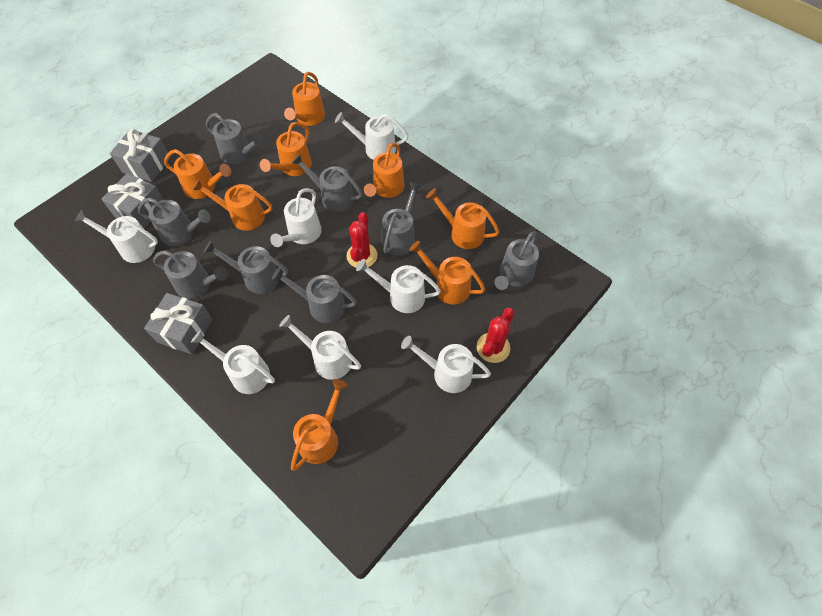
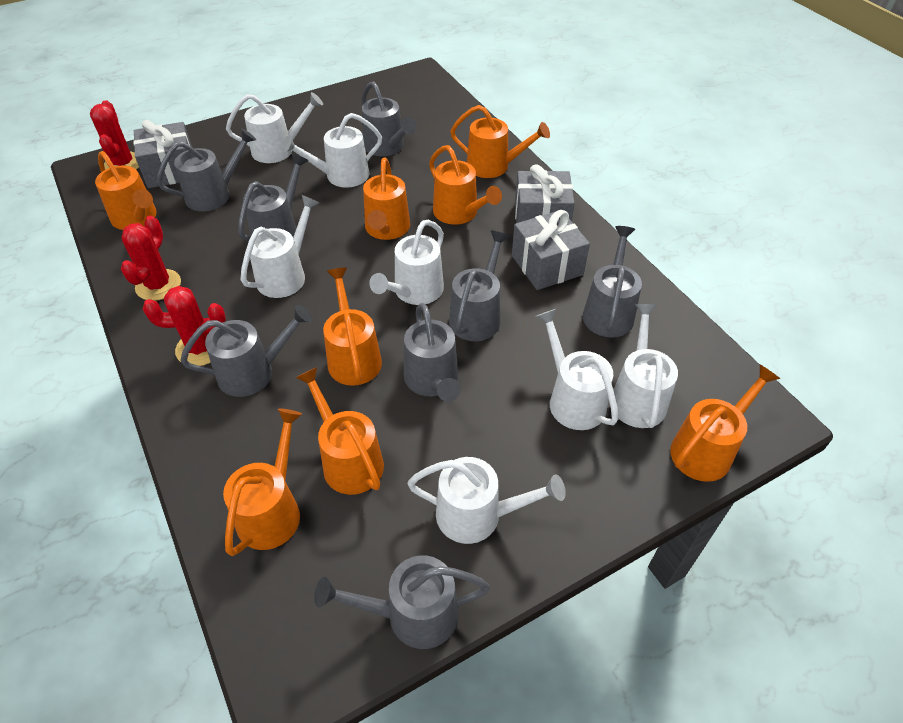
red cactus: 2 -> 3

